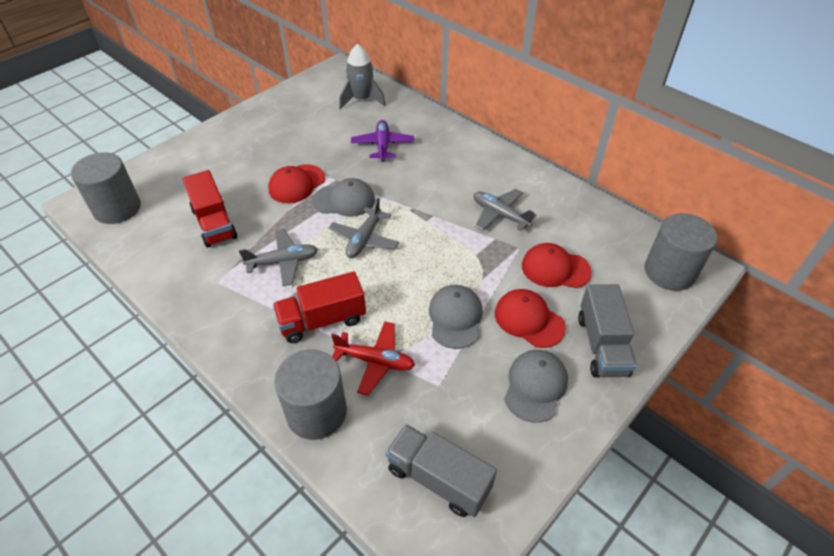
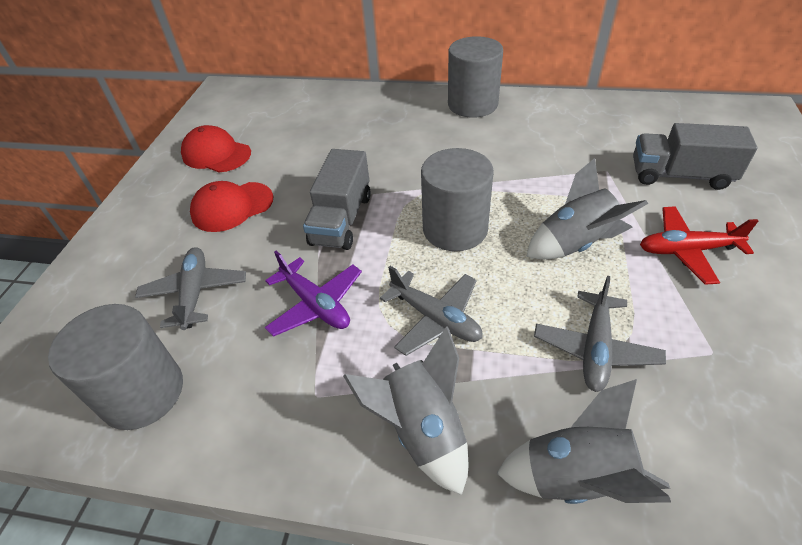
grey cap: 3 -> 0
grey rocket: 1 -> 3
red cap: 3 -> 2
red truck: 2 -> 0

